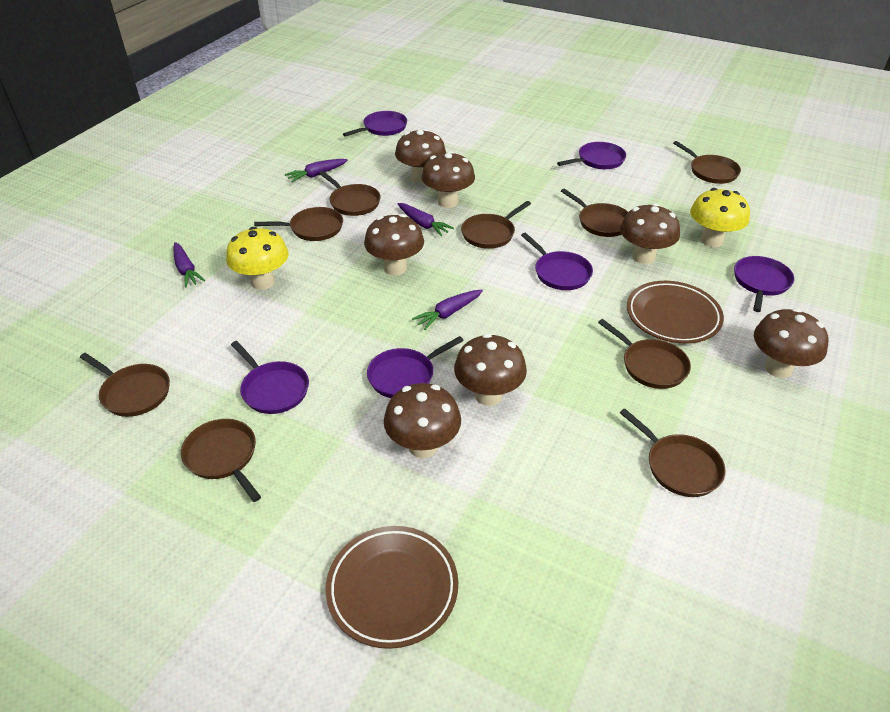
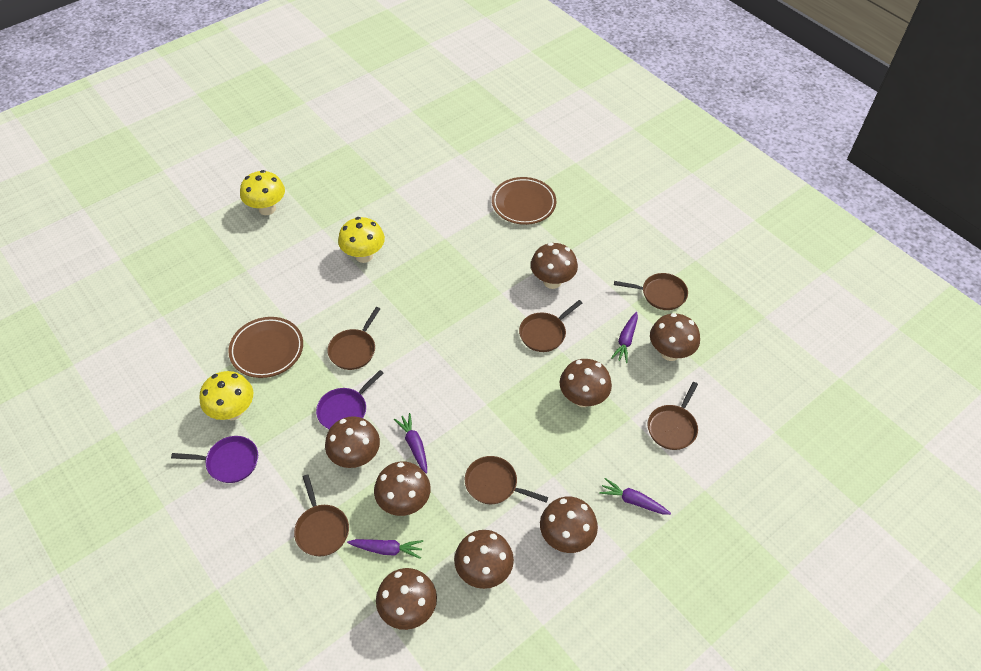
brown mushroom: 7 -> 8
brown pan: 9 -> 6
purple pan: 6 -> 2
yellow mushroom: 2 -> 3

